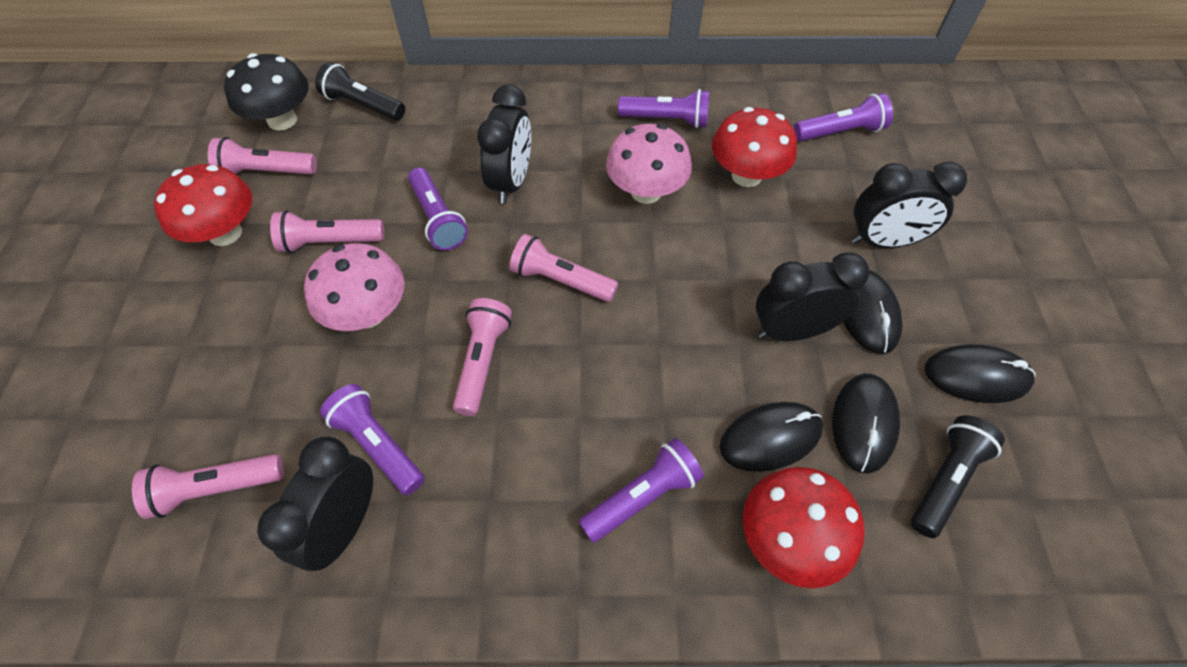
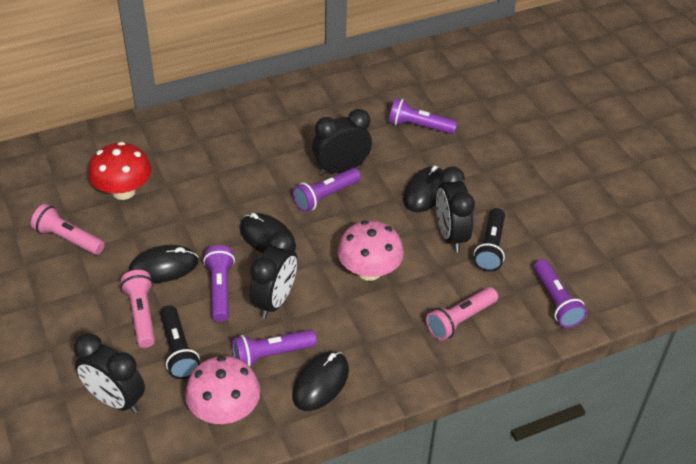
black mushroom: 1 -> 0
pink flashlight: 5 -> 3
red mushroom: 3 -> 1

